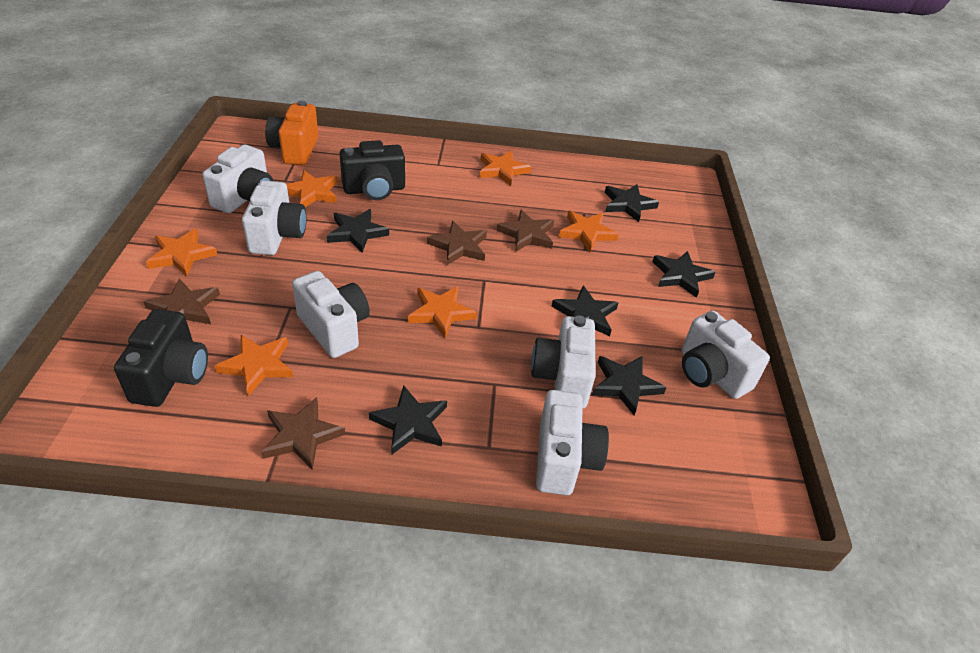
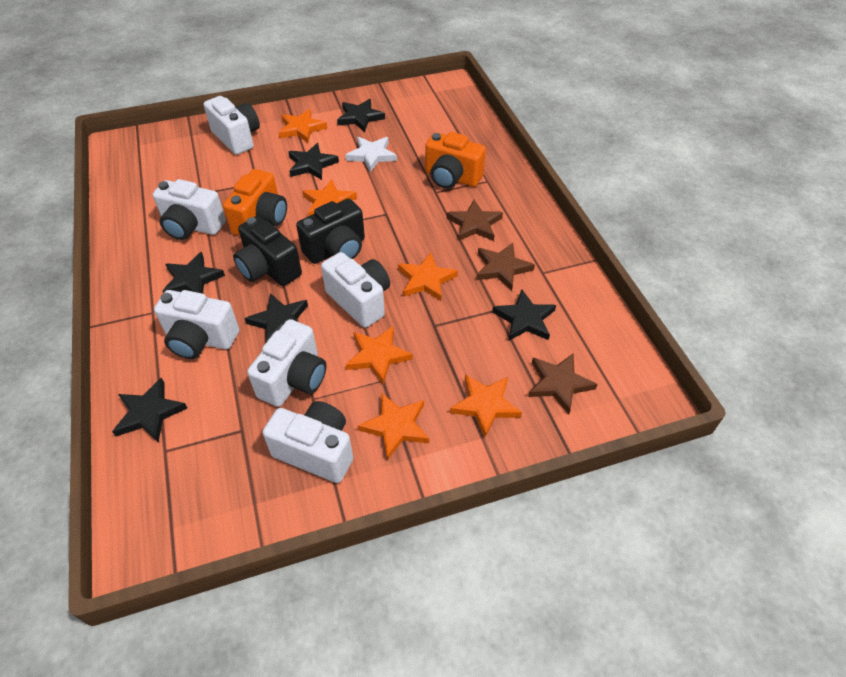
brown star: 4 -> 3
orange camera: 1 -> 2
white star: 0 -> 1

